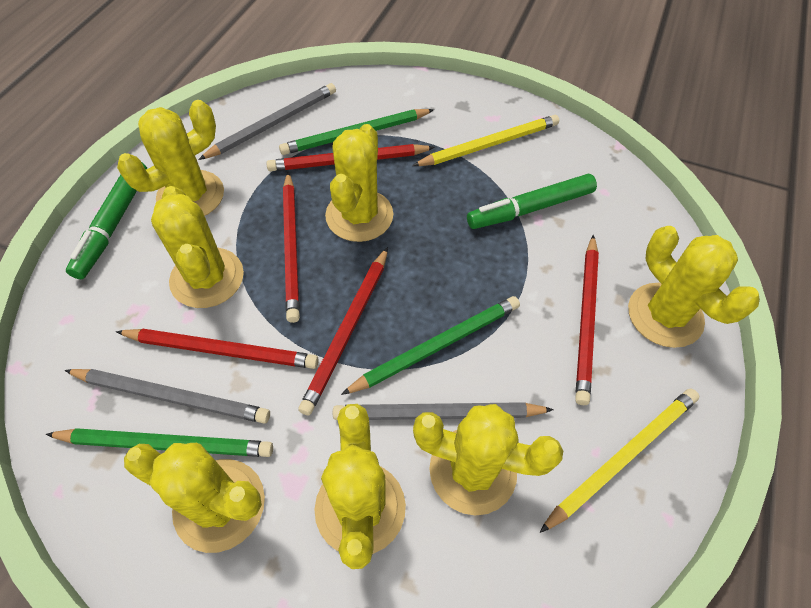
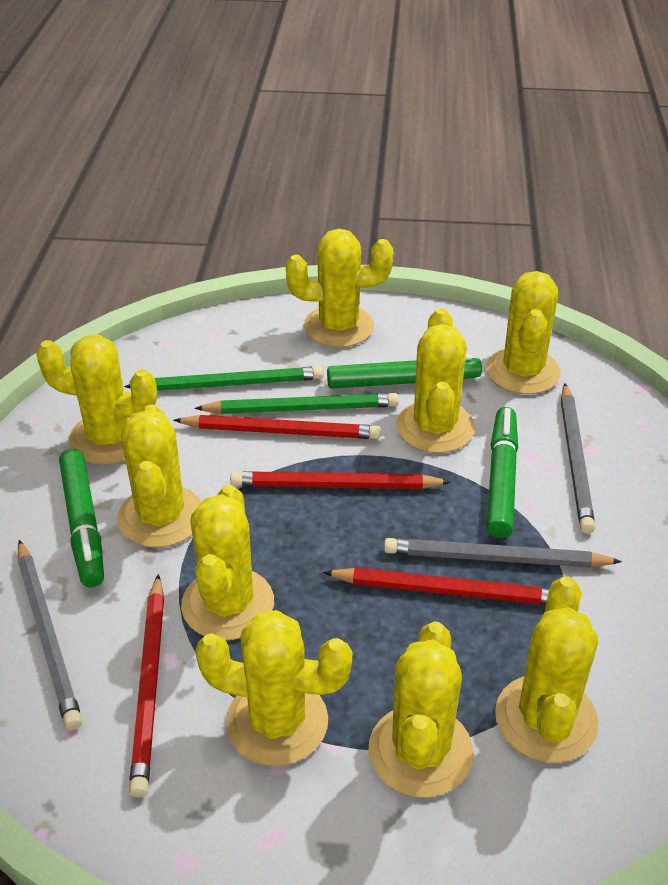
green marker: 2 -> 3
green pencil: 3 -> 2
red pencil: 5 -> 4
yellow cactus: 7 -> 9
yellow pencil: 2 -> 0

